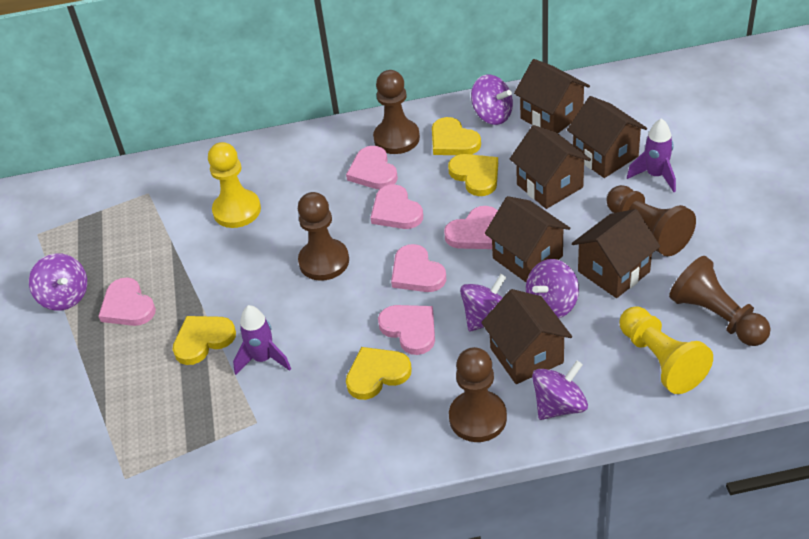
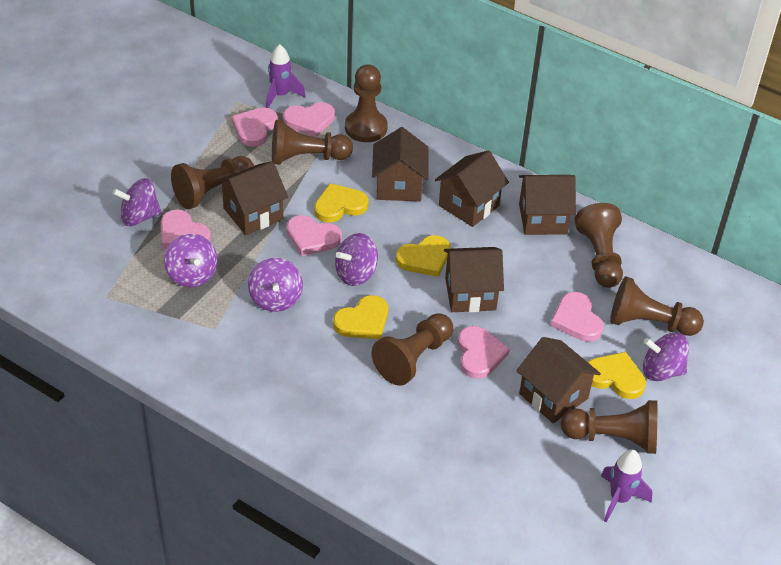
brown pawn: 5 -> 7
yellow pawn: 2 -> 0

